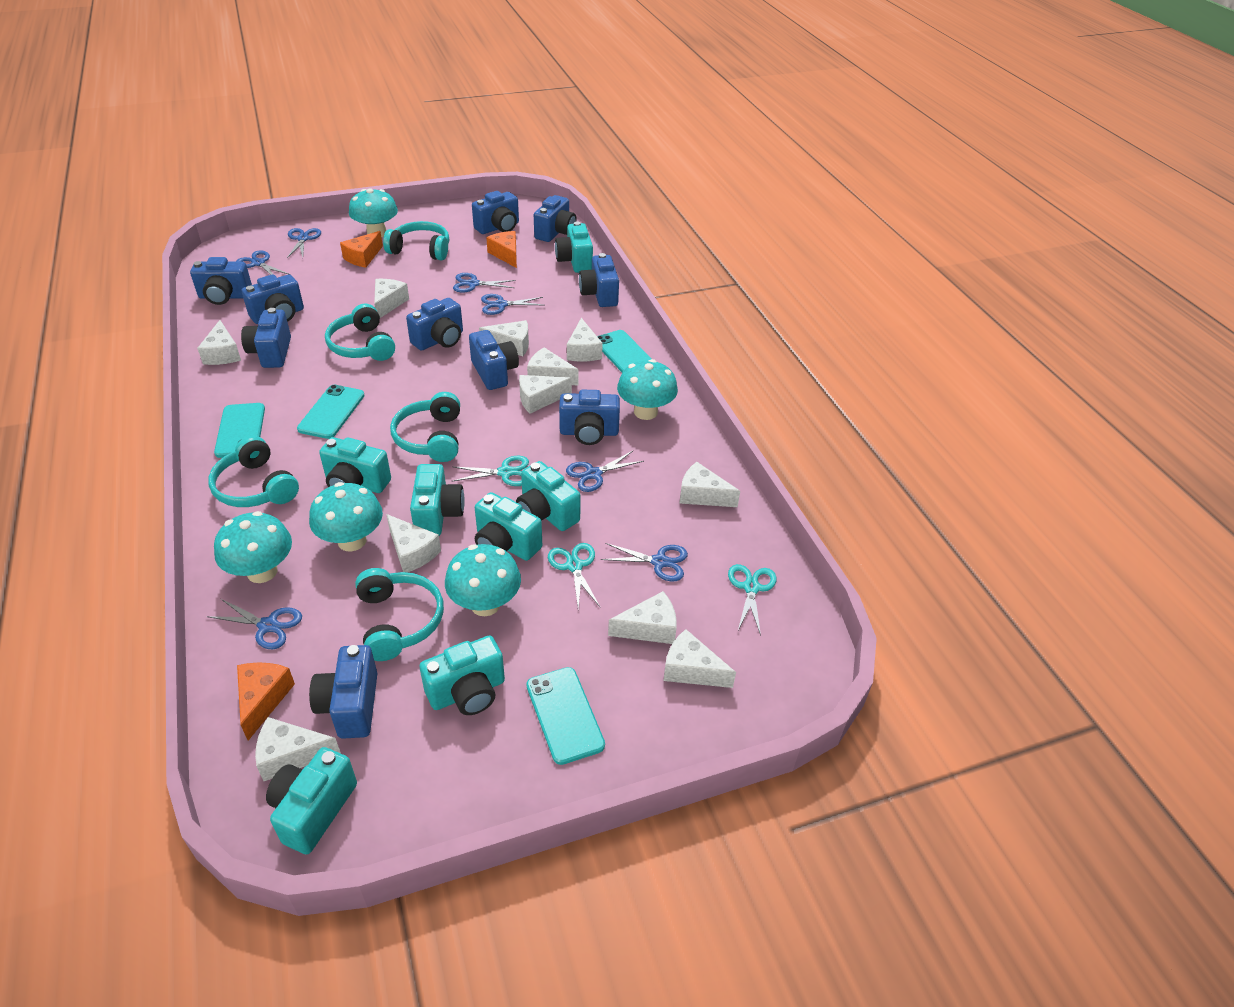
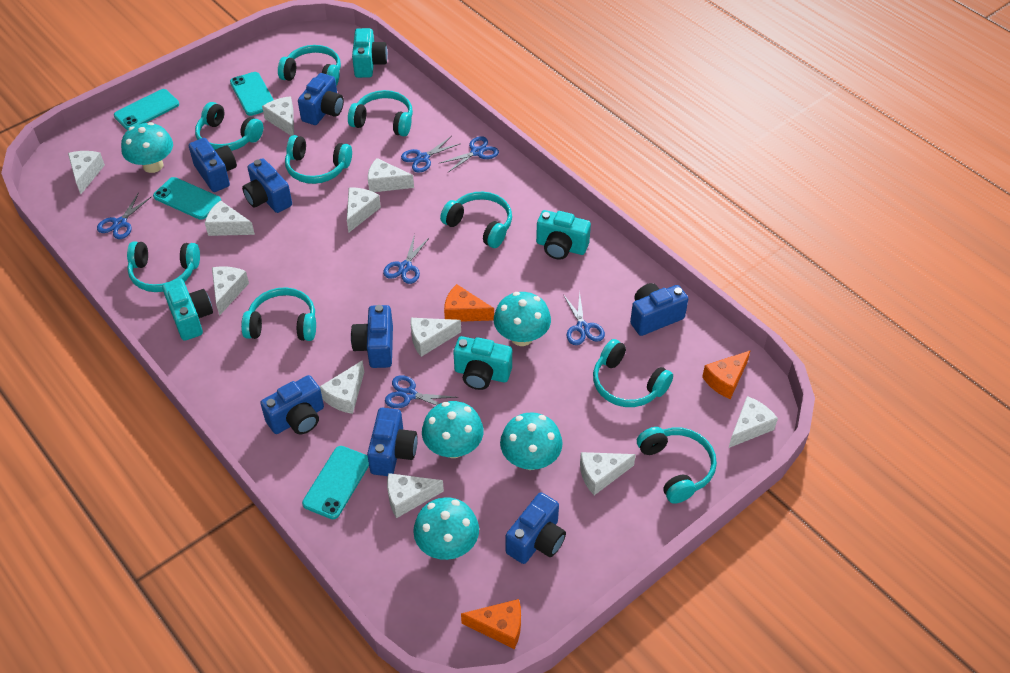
blue camera: 10 -> 8
blue scissors: 7 -> 6
turquoise camera: 7 -> 4
turquoise headphones: 5 -> 9
turquoise scissors: 3 -> 0

